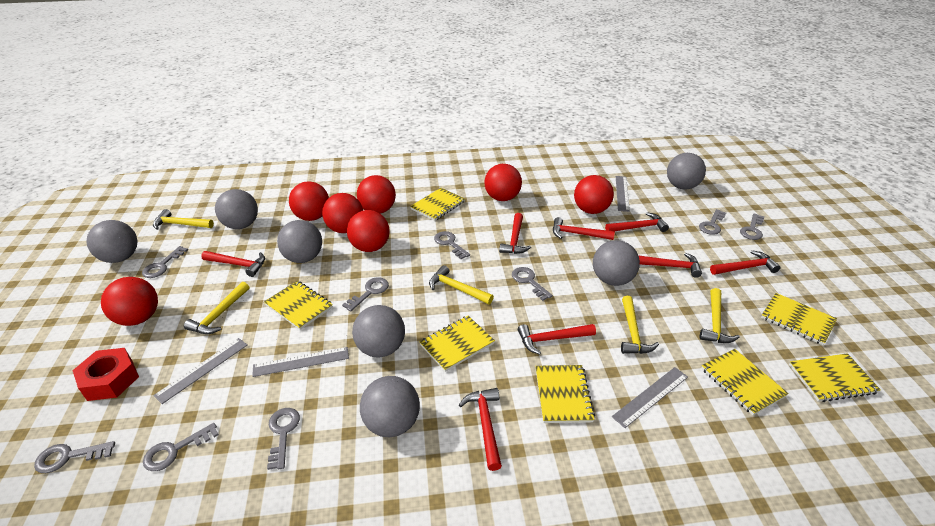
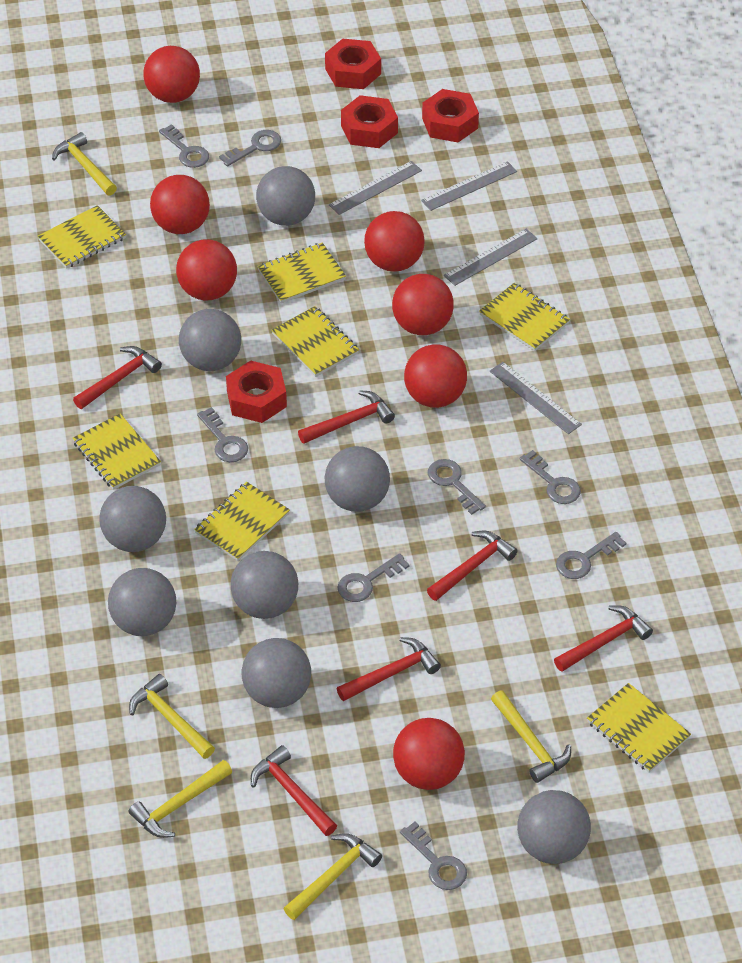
grey ball: 7 -> 8
grey key: 9 -> 8
red hammer: 8 -> 6
red nut: 1 -> 4

